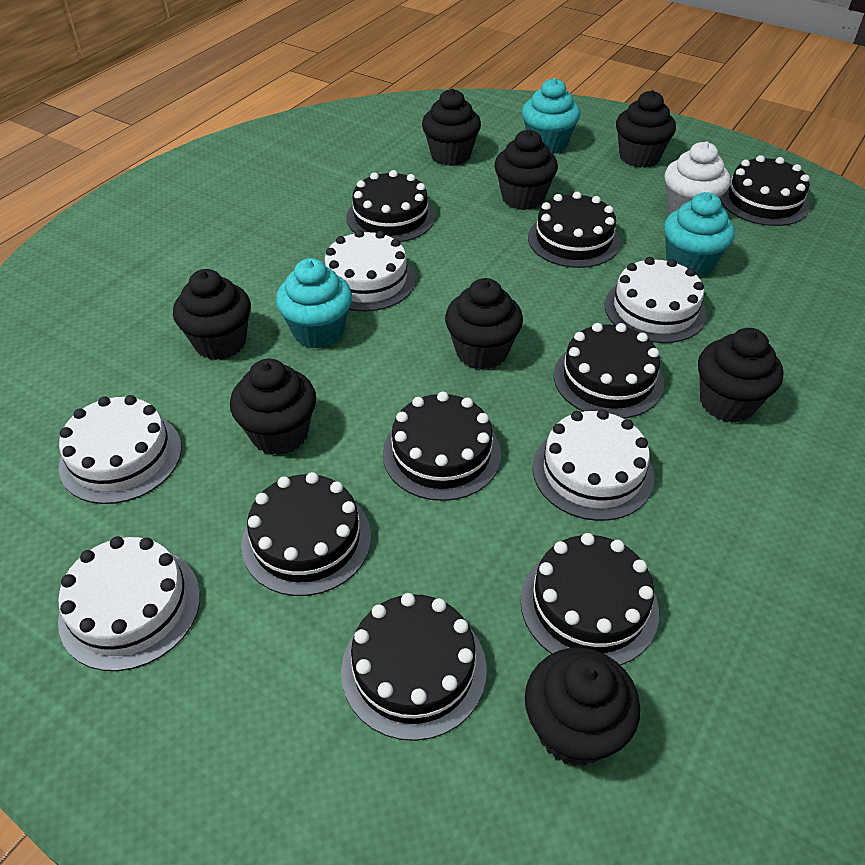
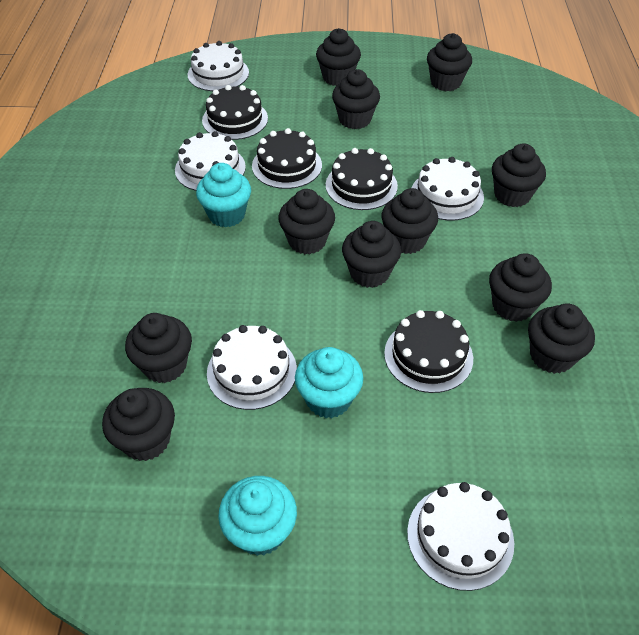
black cake: 8 -> 4
black cupcake: 8 -> 11
white cupcake: 1 -> 0

